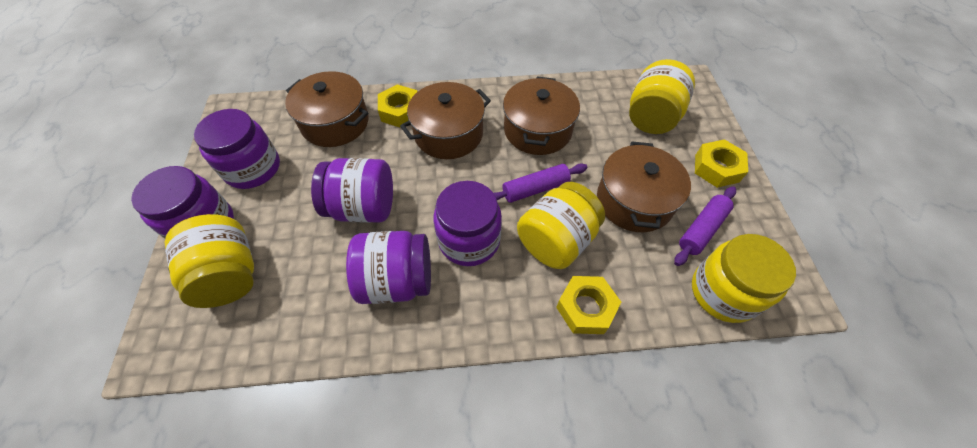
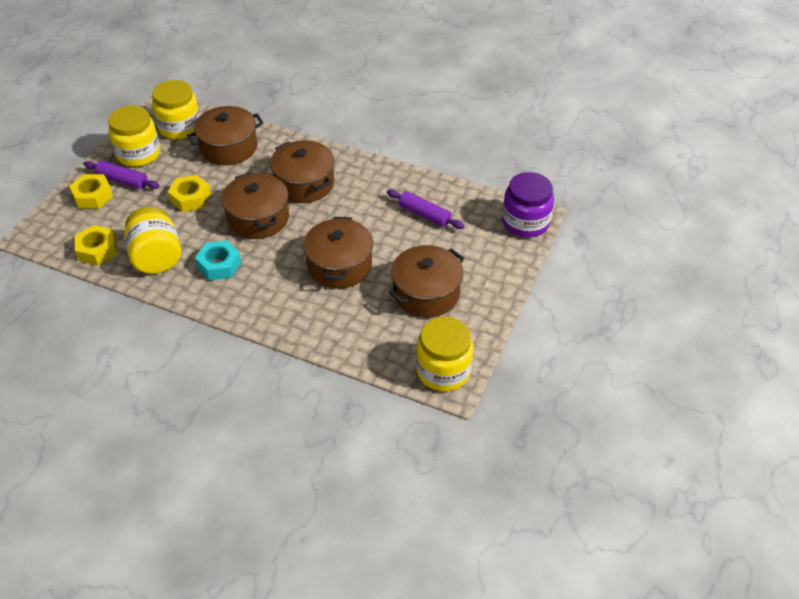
brown pot: 4 -> 5
purple jar: 5 -> 1
turquoise nut: 0 -> 1

